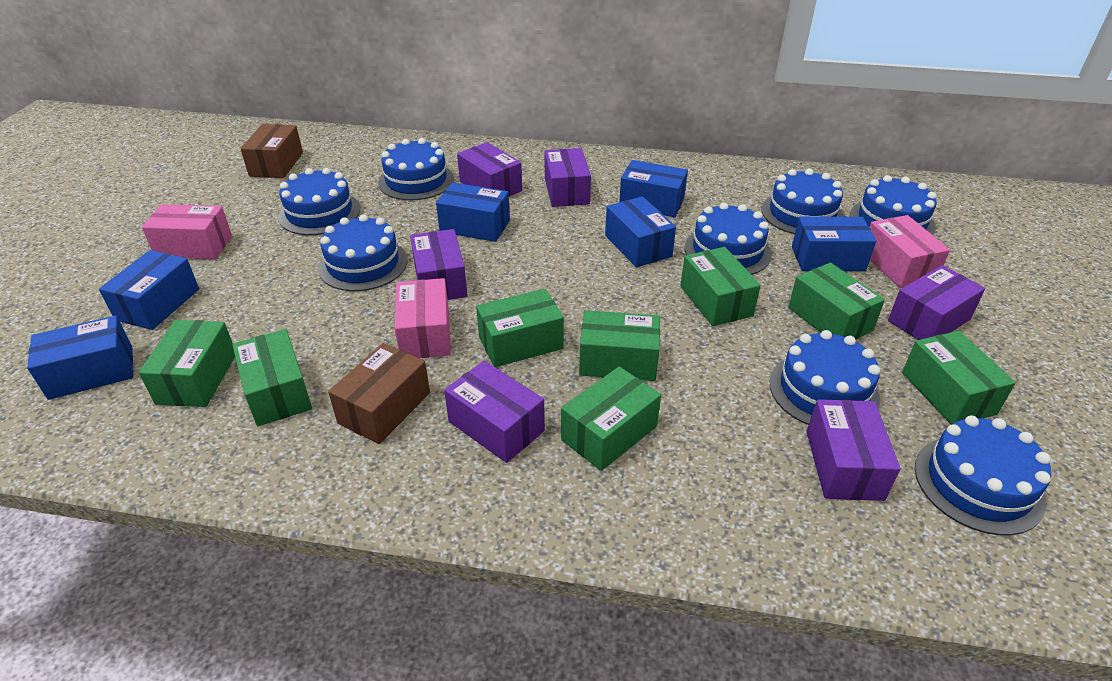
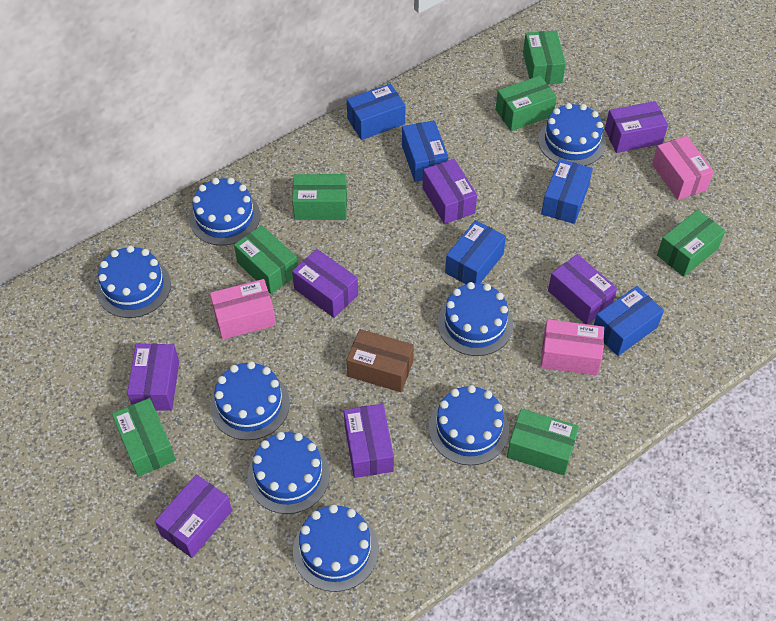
blue box: 6 -> 5
brown box: 2 -> 1
green box: 8 -> 7
purple box: 6 -> 7

